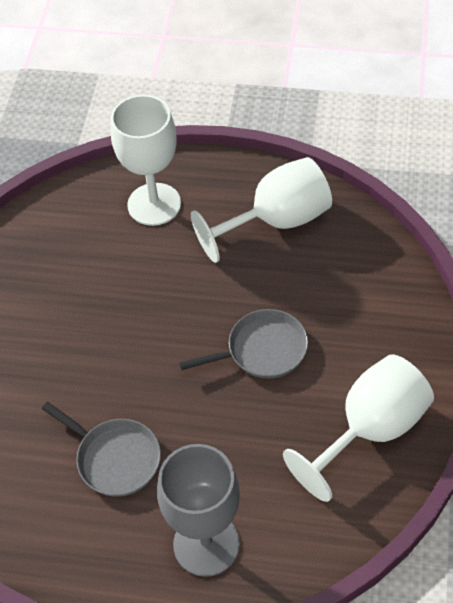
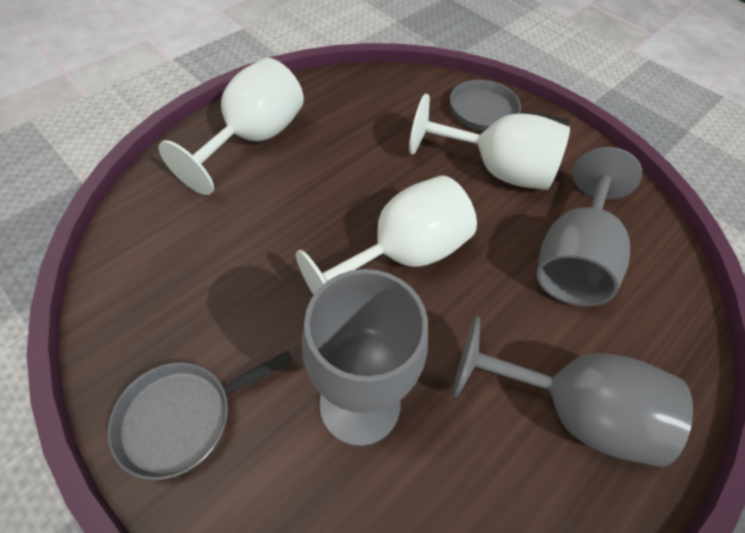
grey goblet: 1 -> 3

